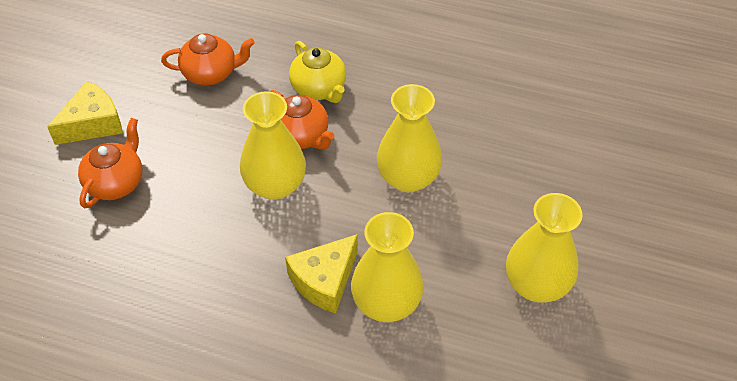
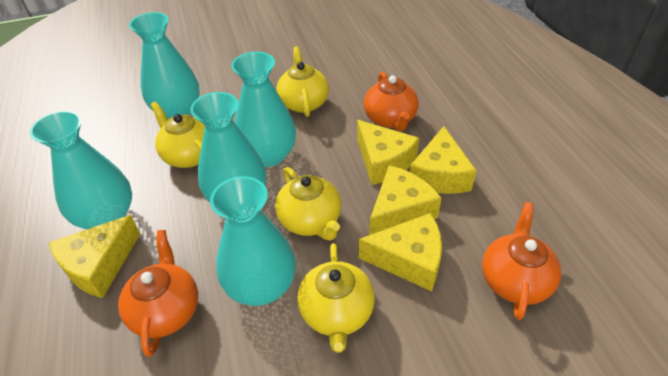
turquoise vase: 0 -> 5
yellow cheese: 2 -> 5
yellow teapot: 1 -> 4
yellow vase: 4 -> 0

